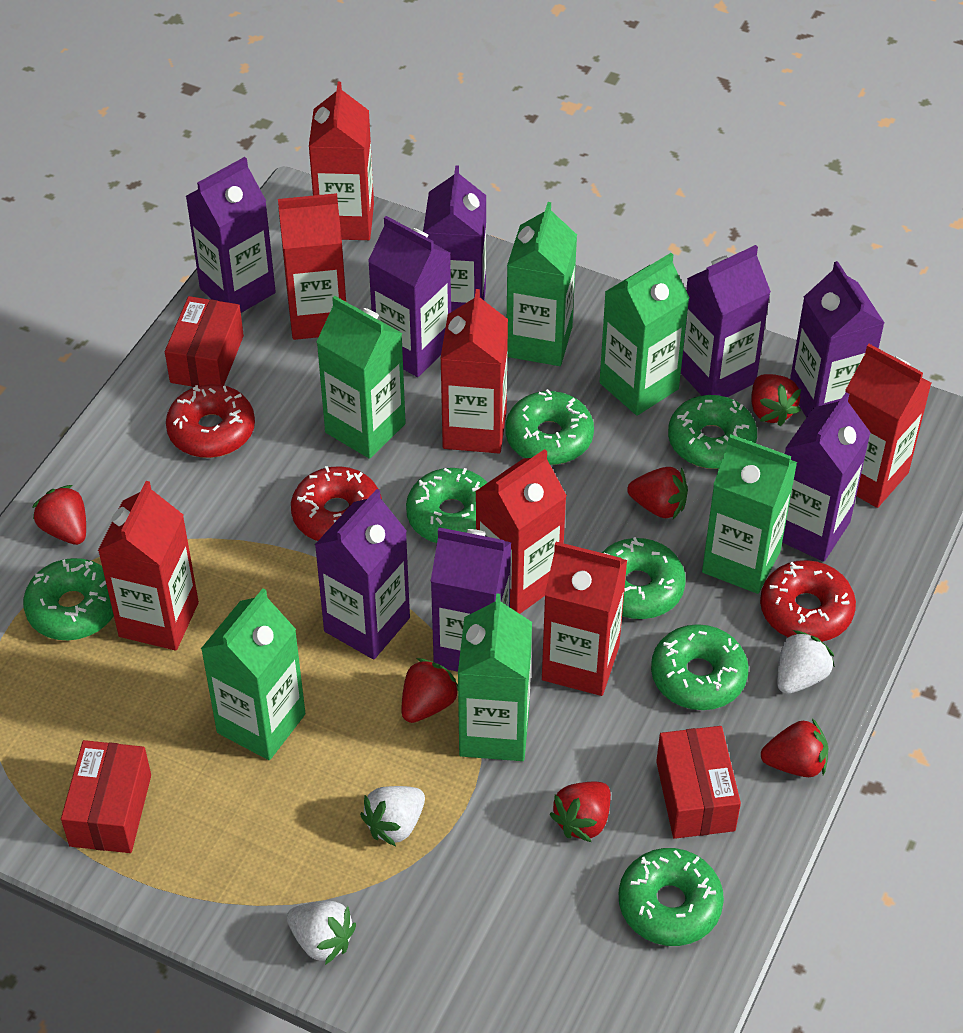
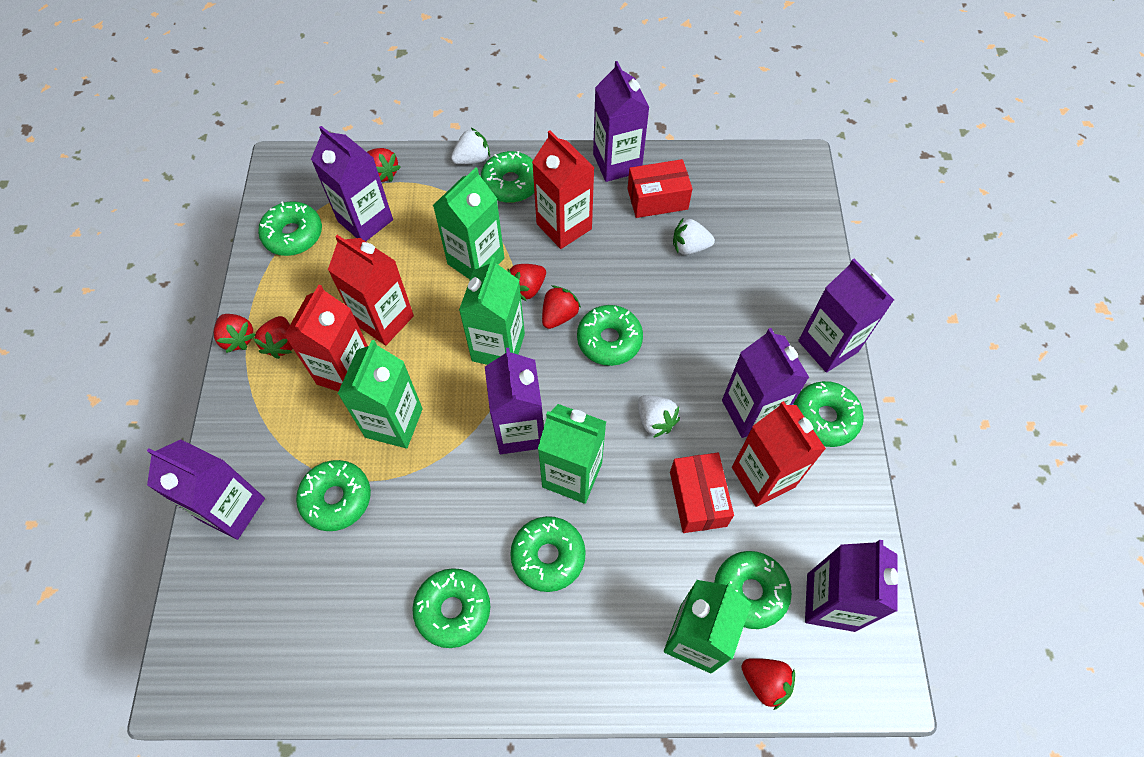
green carton: 6 -> 5
green donut: 7 -> 8
purple carton: 8 -> 7
red box: 3 -> 2
red carton: 7 -> 4
red donut: 3 -> 0

